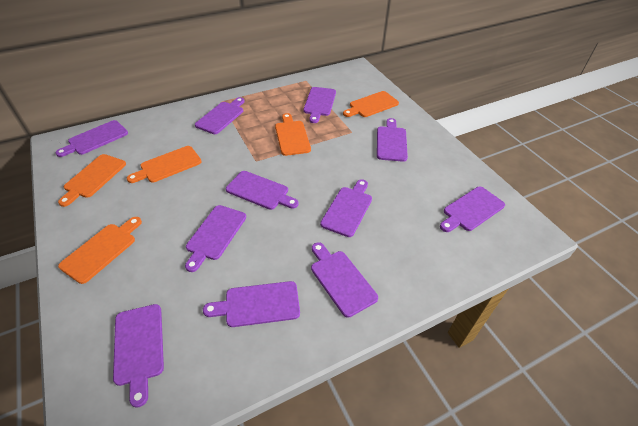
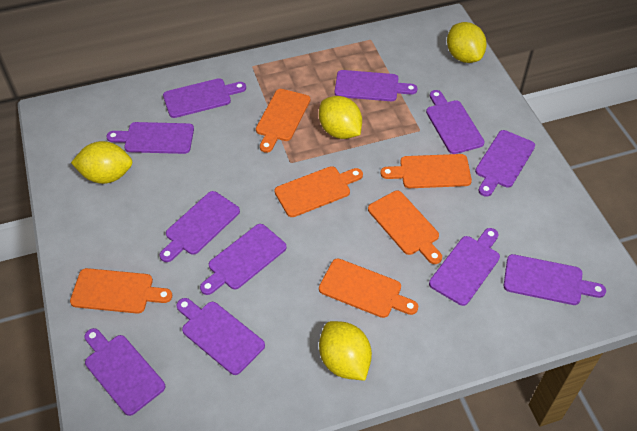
orange cutting board: 5 -> 6
yellow lemon: 0 -> 4

